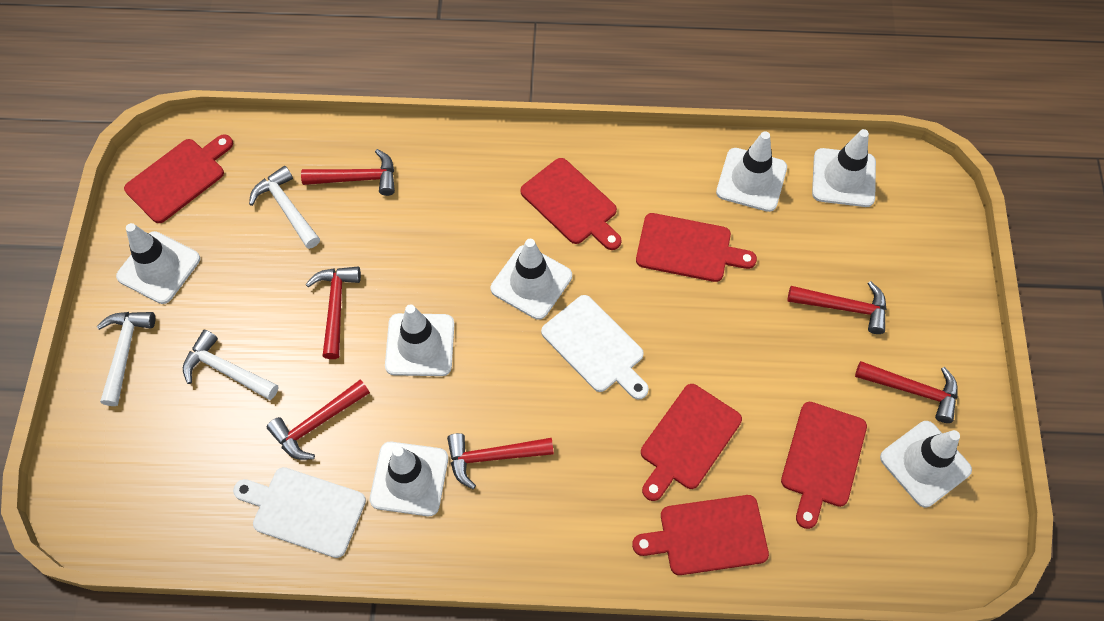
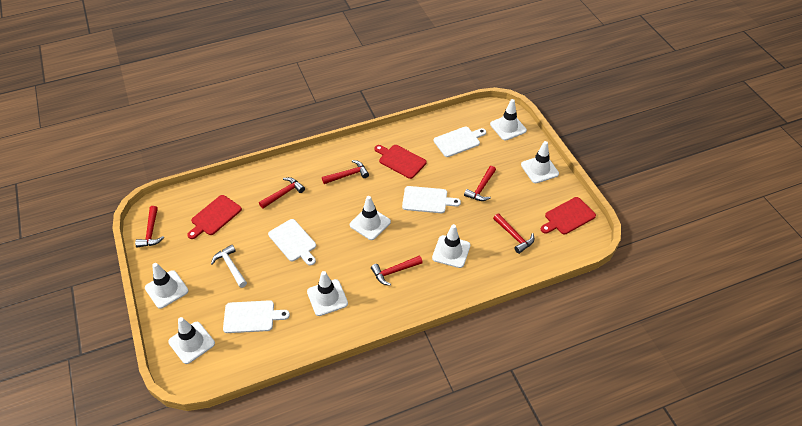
red cutting board: 6 -> 3
white cutting board: 2 -> 4
white hammer: 3 -> 1

